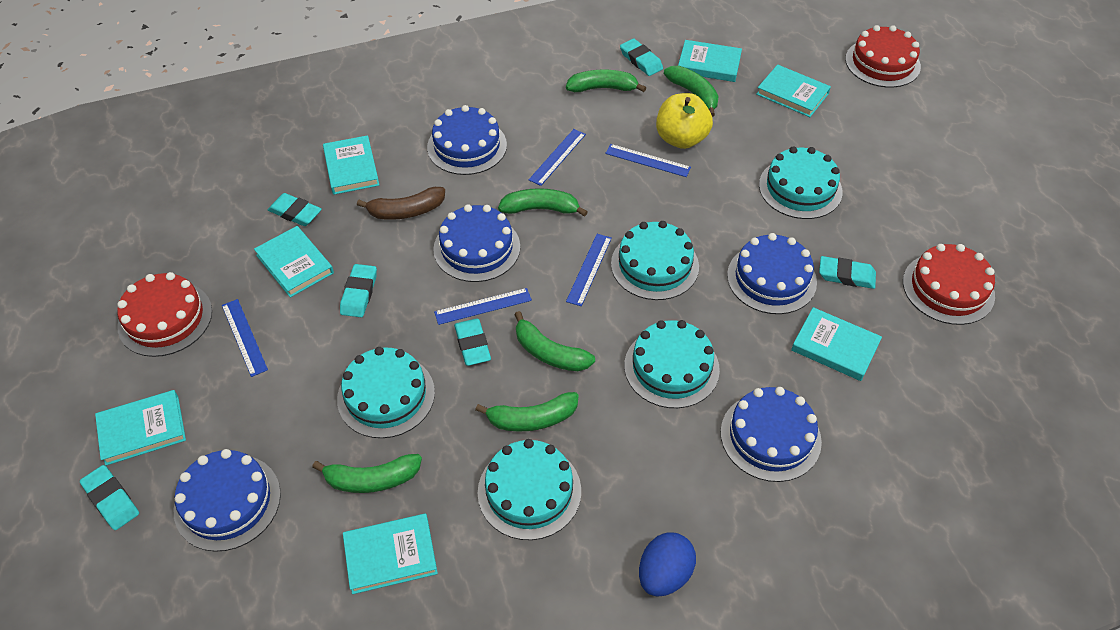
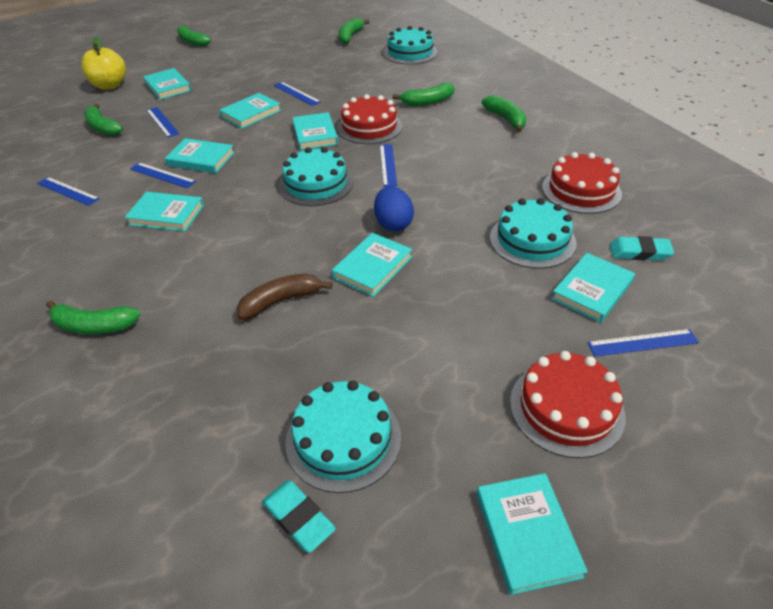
blue cake: 5 -> 0
blue ruler: 5 -> 6
turquoise book: 7 -> 8
turquoise cake: 5 -> 4
turquoise eraser: 6 -> 2

